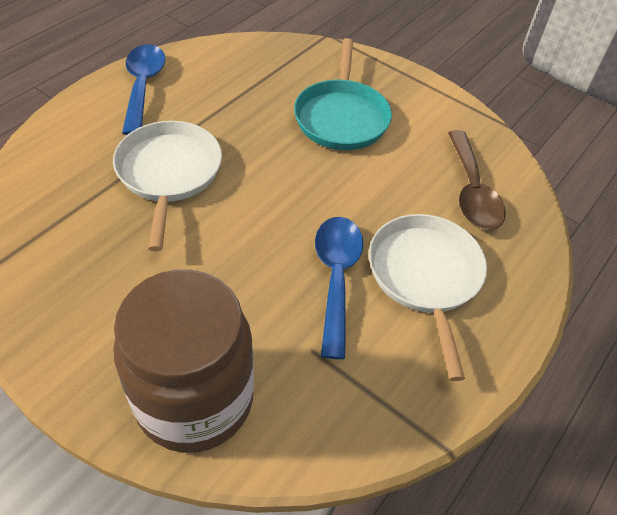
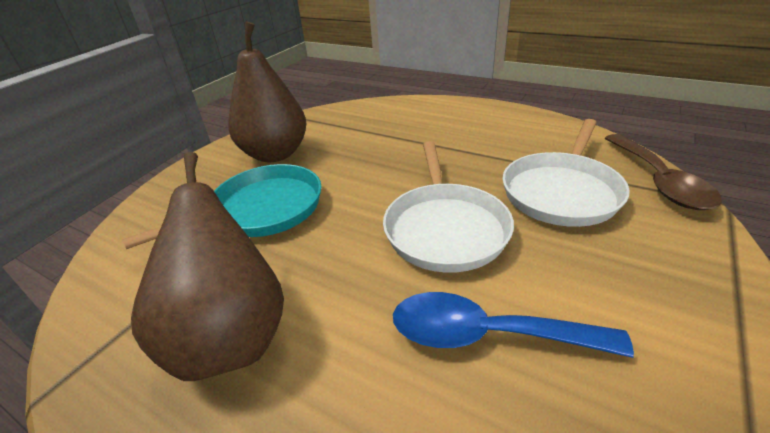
blue spoon: 2 -> 1
brown jar: 1 -> 0
brown pear: 0 -> 2

